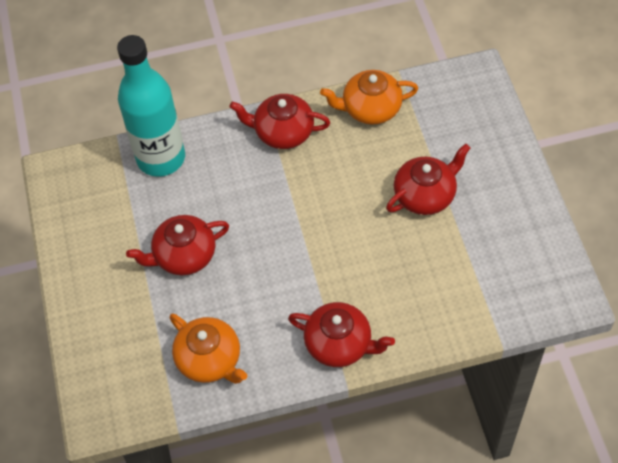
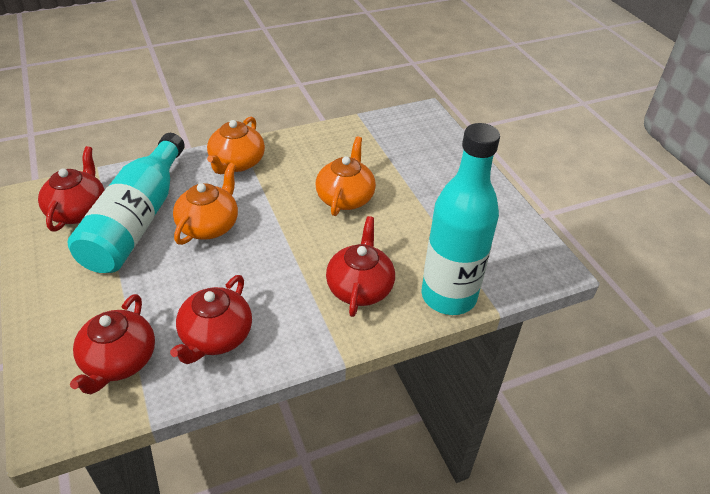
orange teapot: 2 -> 3
turquoise bottle: 1 -> 2

